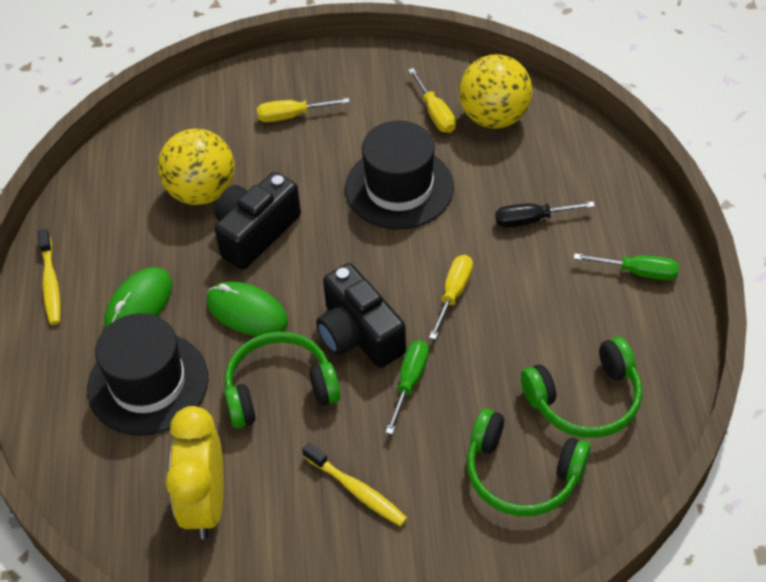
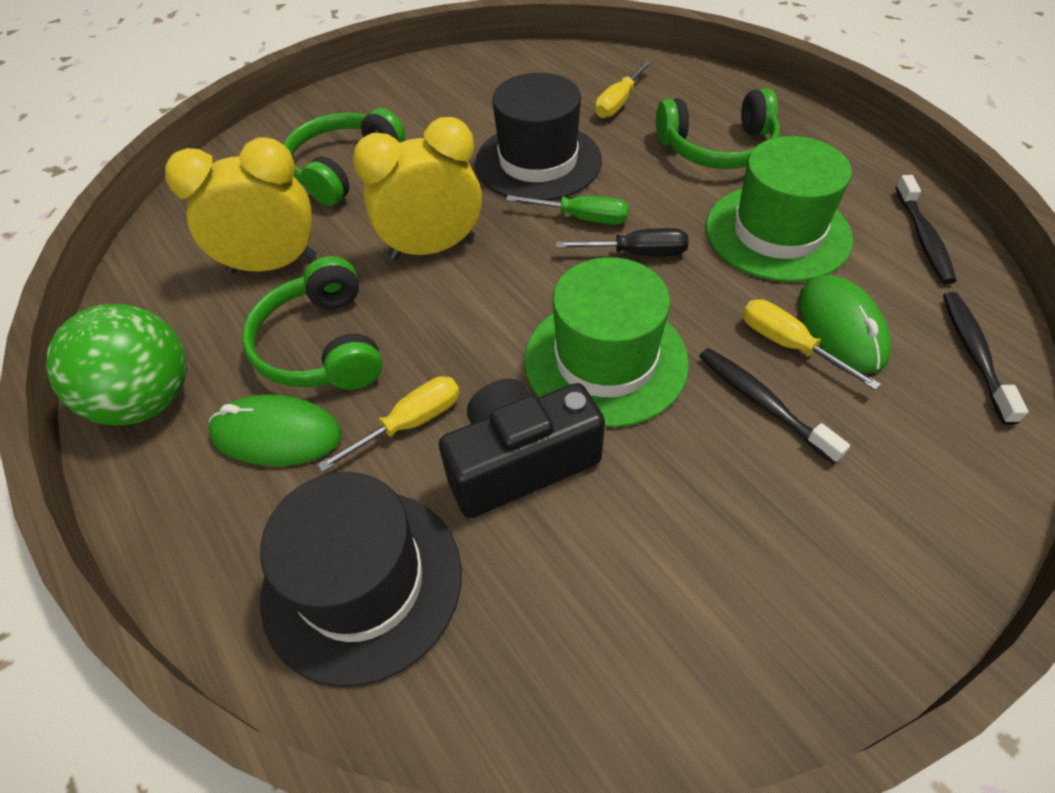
black camera: 2 -> 1
black toothbrush: 0 -> 3
green ball: 0 -> 1
green hat: 0 -> 2
green screwdriver: 2 -> 1
yellow ball: 2 -> 0
yellow clock: 1 -> 2
yellow toothbrush: 2 -> 0

